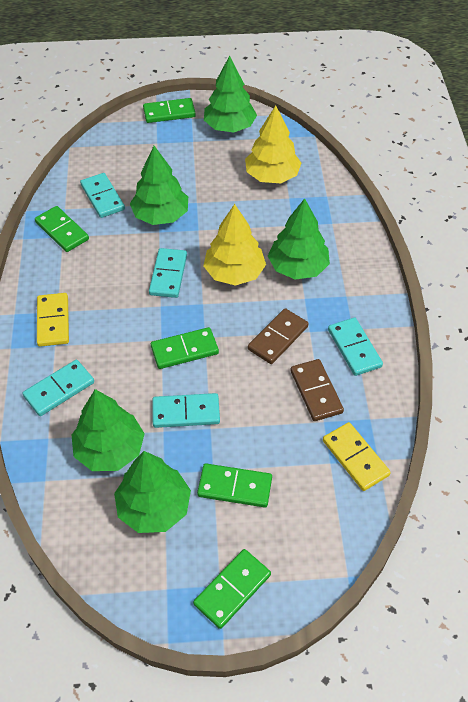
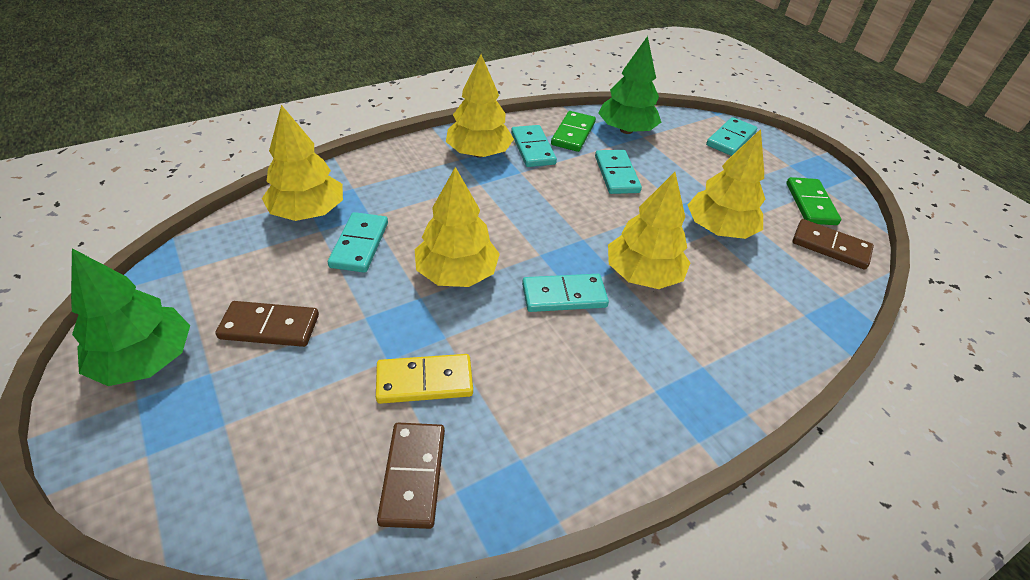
brown domino: 2 -> 3
green domino: 5 -> 2
green tree: 5 -> 2
yellow domino: 2 -> 1
yellow tree: 2 -> 5

